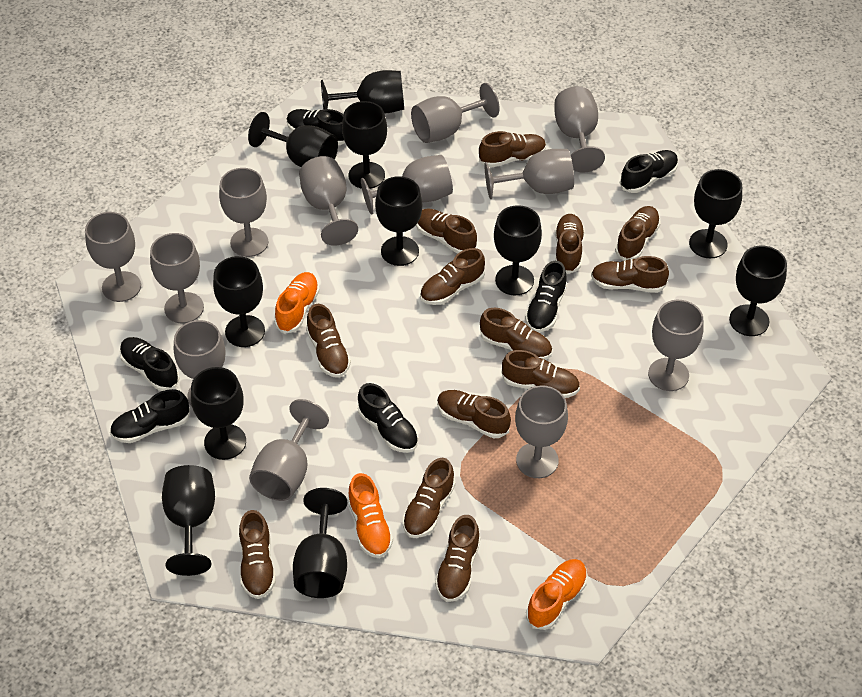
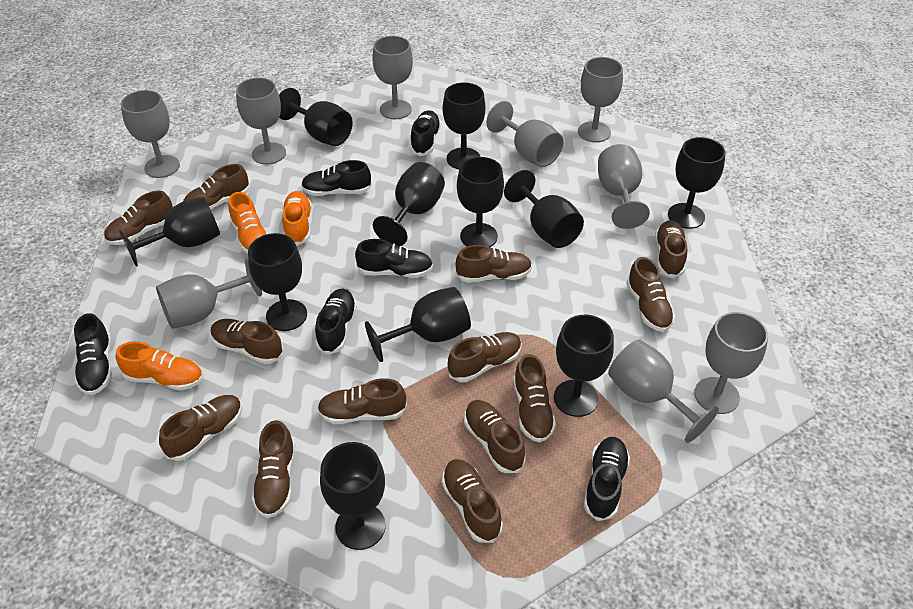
grey goblet: 12 -> 9

